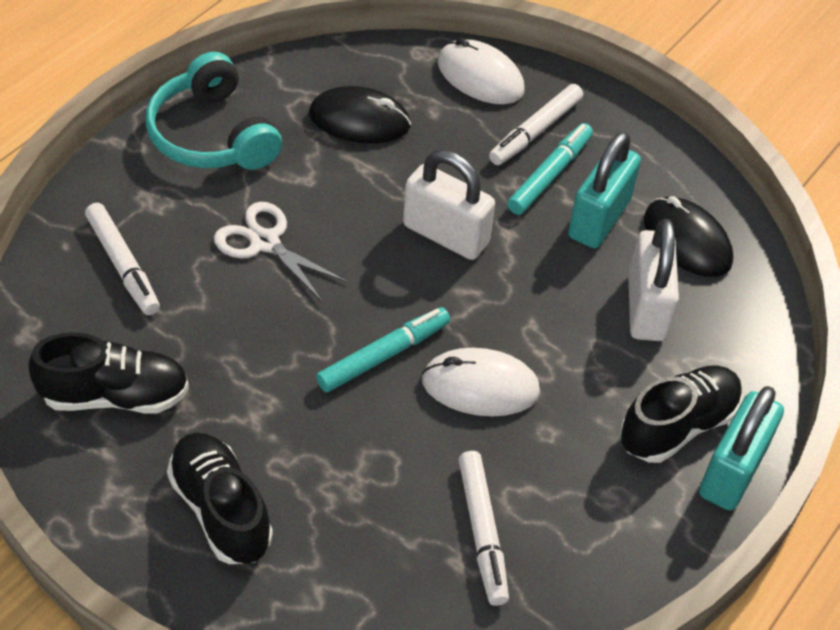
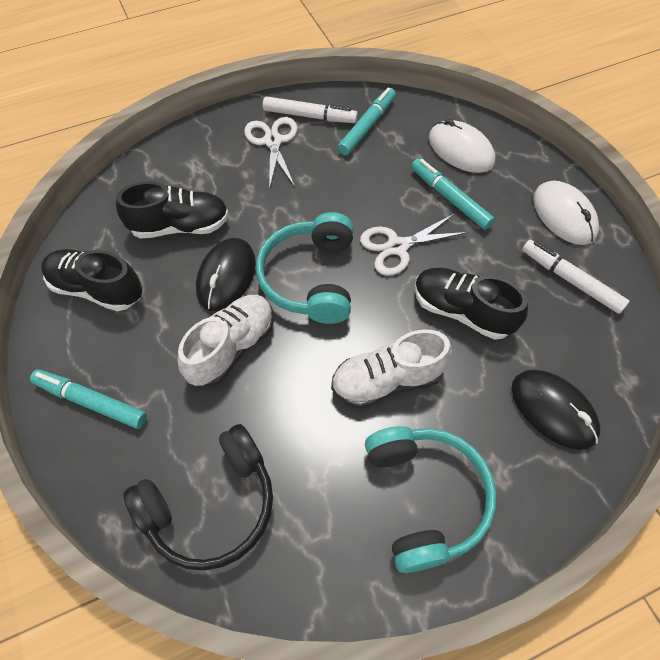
black headphones: 0 -> 1
turquoise headphones: 1 -> 2
turquoise marker: 2 -> 3
turquoise padlock: 2 -> 0
white marker: 3 -> 2
white padlock: 2 -> 0
white scissors: 1 -> 2
white shoe: 0 -> 2

